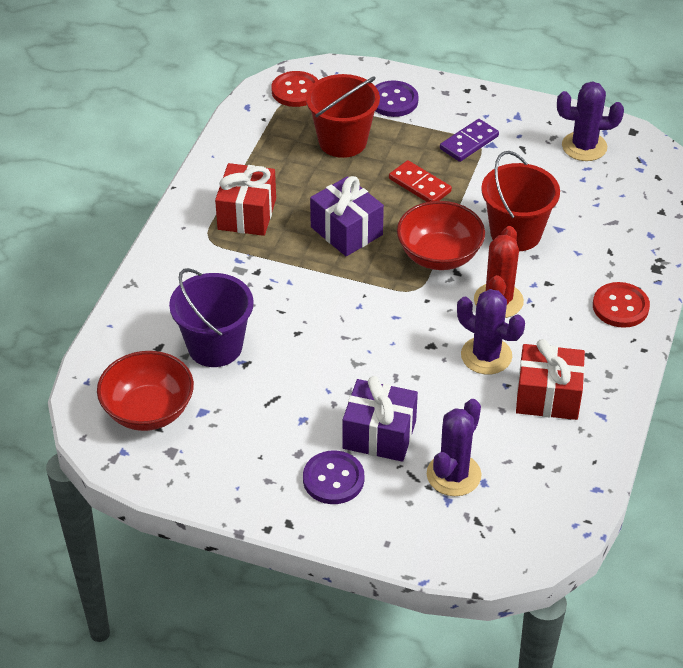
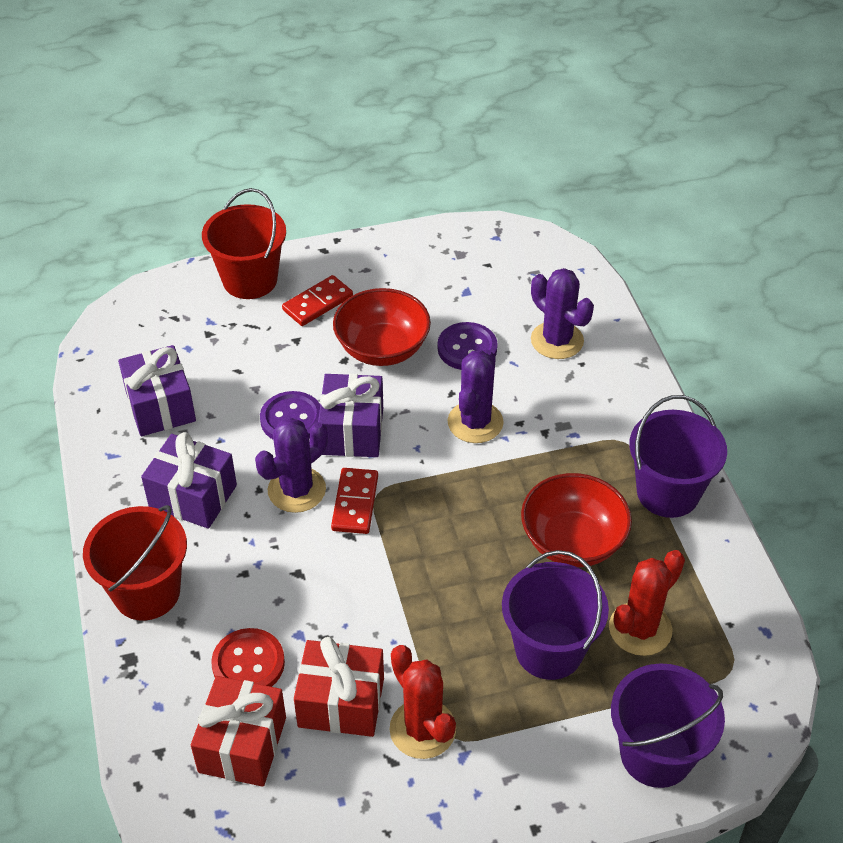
purple bucket: 1 -> 3
purple domino: 1 -> 0
purple gift: 2 -> 3
red button: 2 -> 1
red cactus: 1 -> 2
red domino: 1 -> 2

